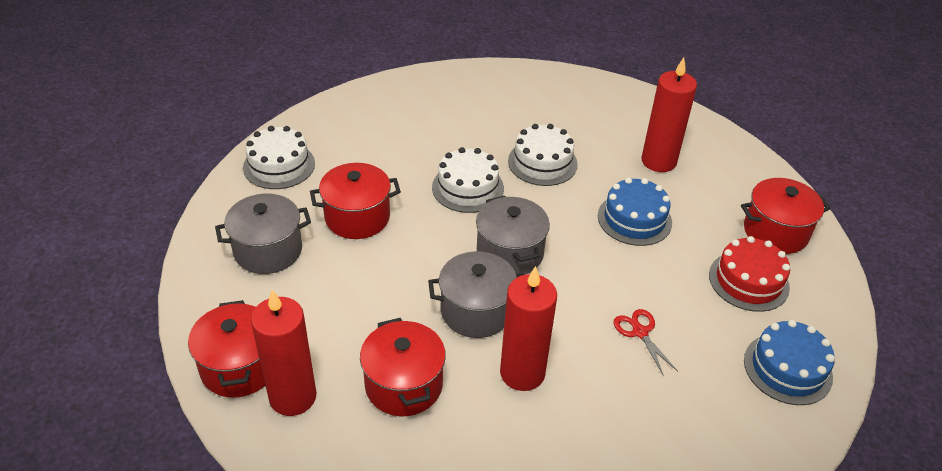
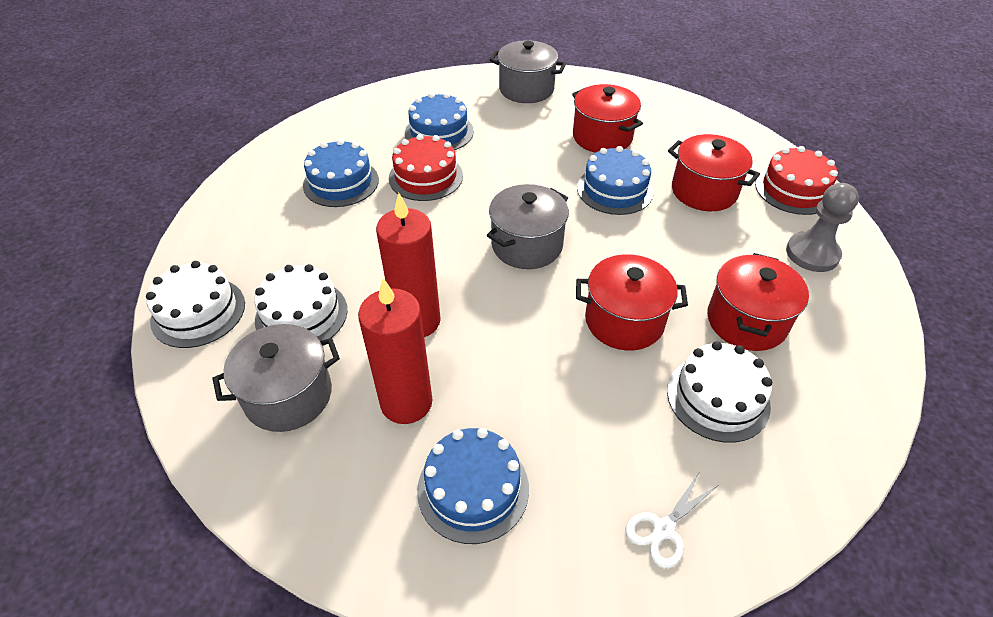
blue cake: 2 -> 4
grey pawn: 0 -> 1
red cake: 1 -> 2
red candle: 3 -> 2
red scissors: 1 -> 0
white scissors: 0 -> 1

